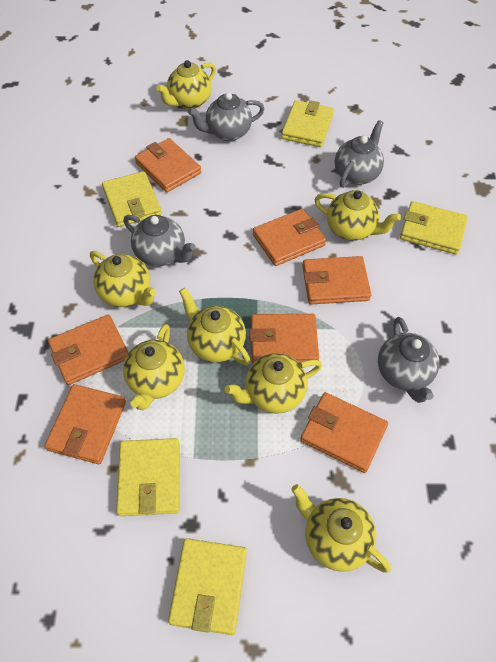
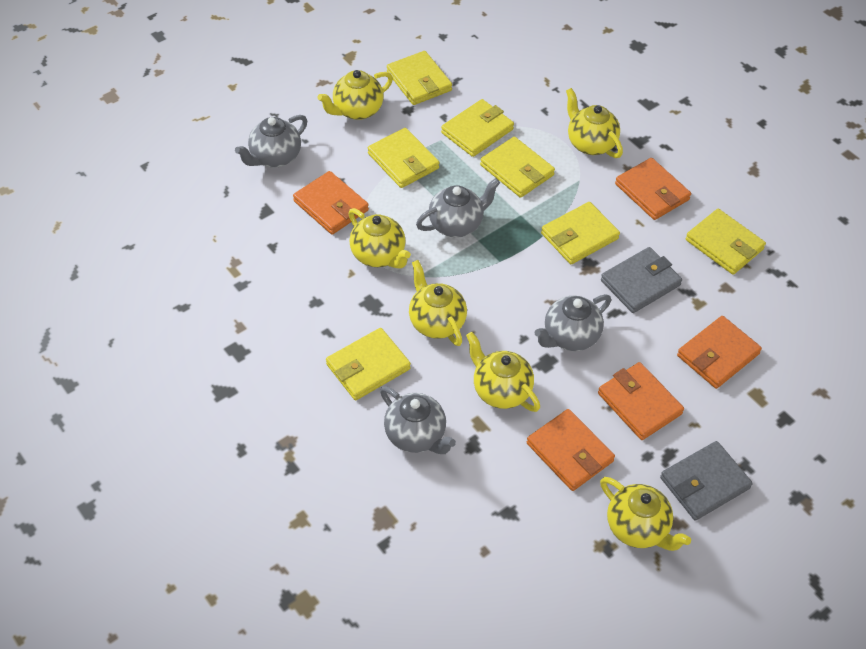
grey wallet: 0 -> 2
orange wallet: 7 -> 5
yellow teapot: 7 -> 6
yellow wallet: 5 -> 7

